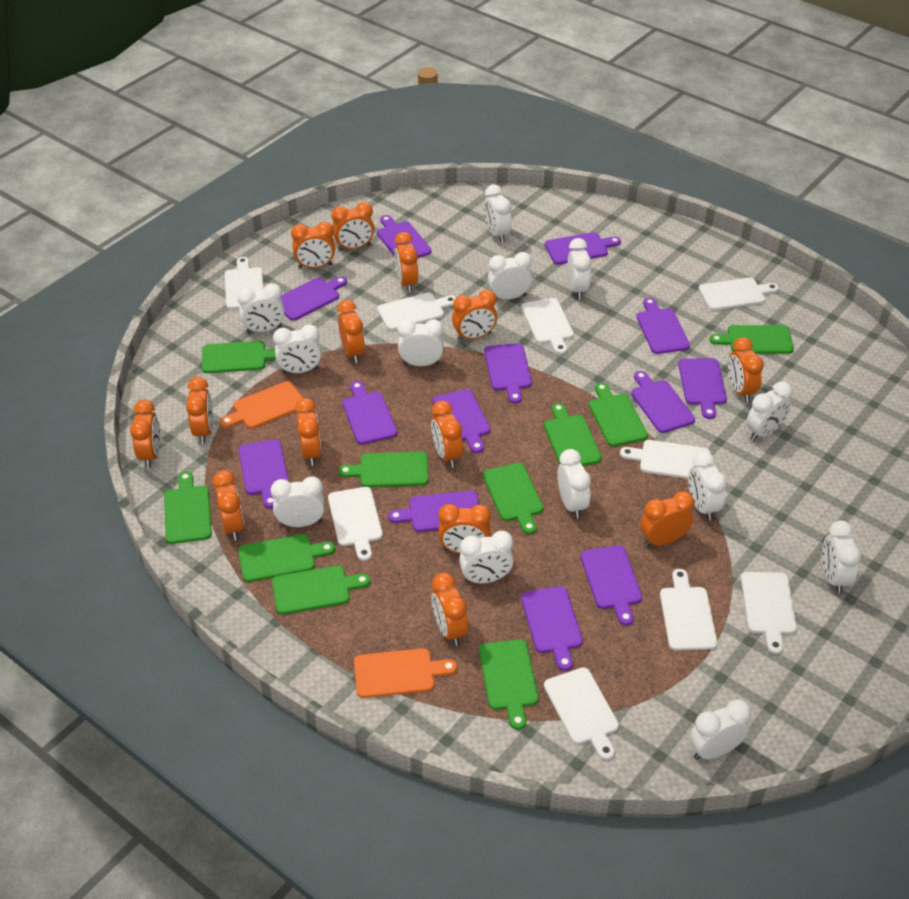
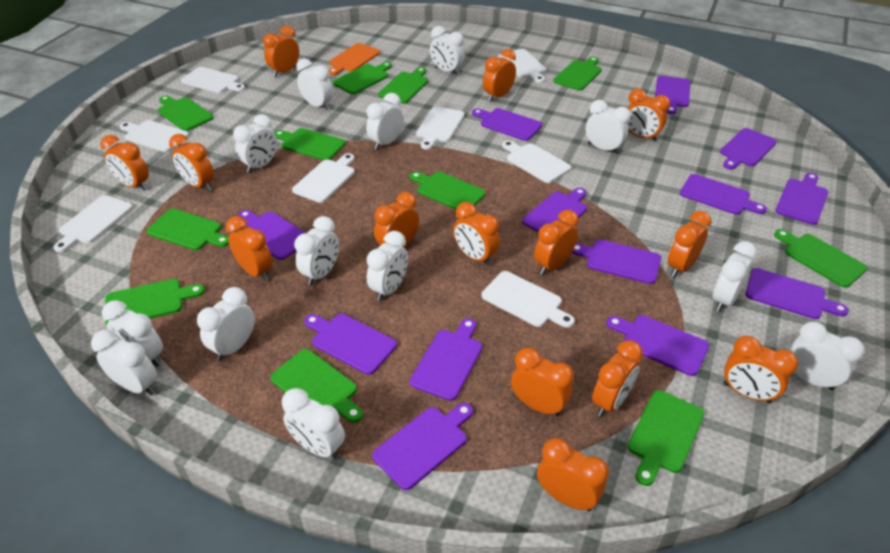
green cutting board: 10 -> 11
orange cutting board: 2 -> 1
white cutting board: 9 -> 8

